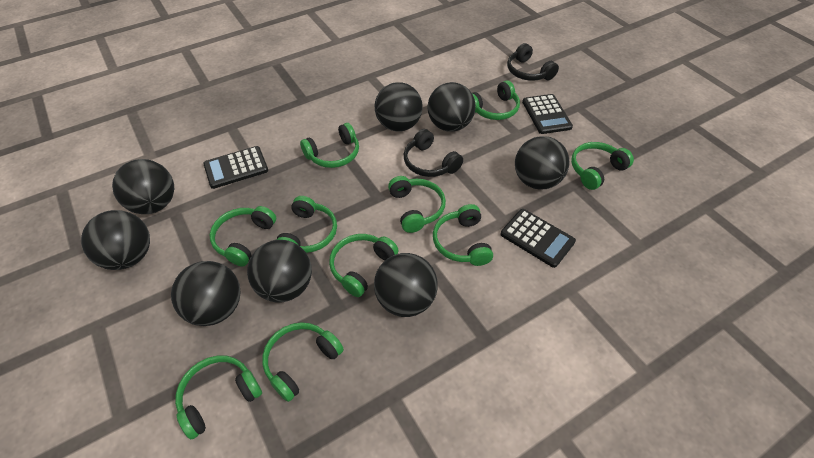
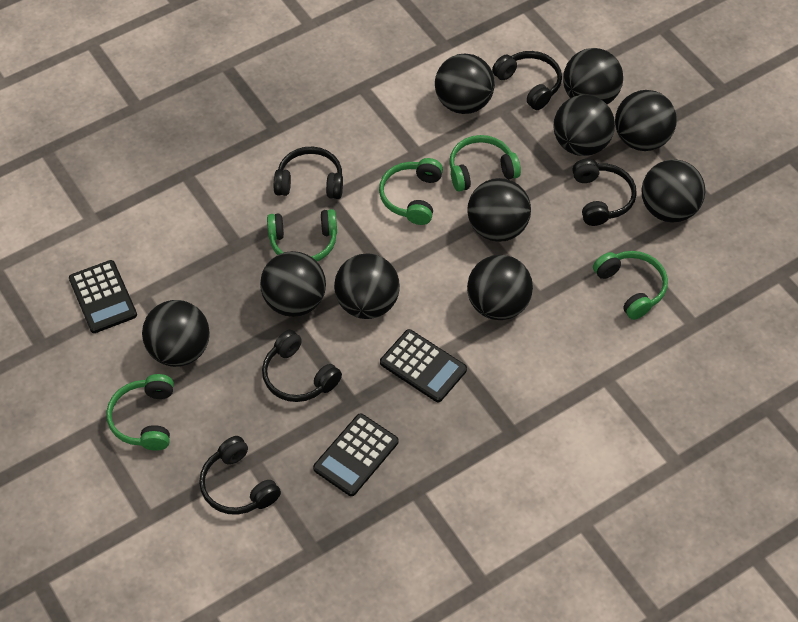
black ball: 8 -> 10
black headphones: 2 -> 5
green headphones: 10 -> 5

